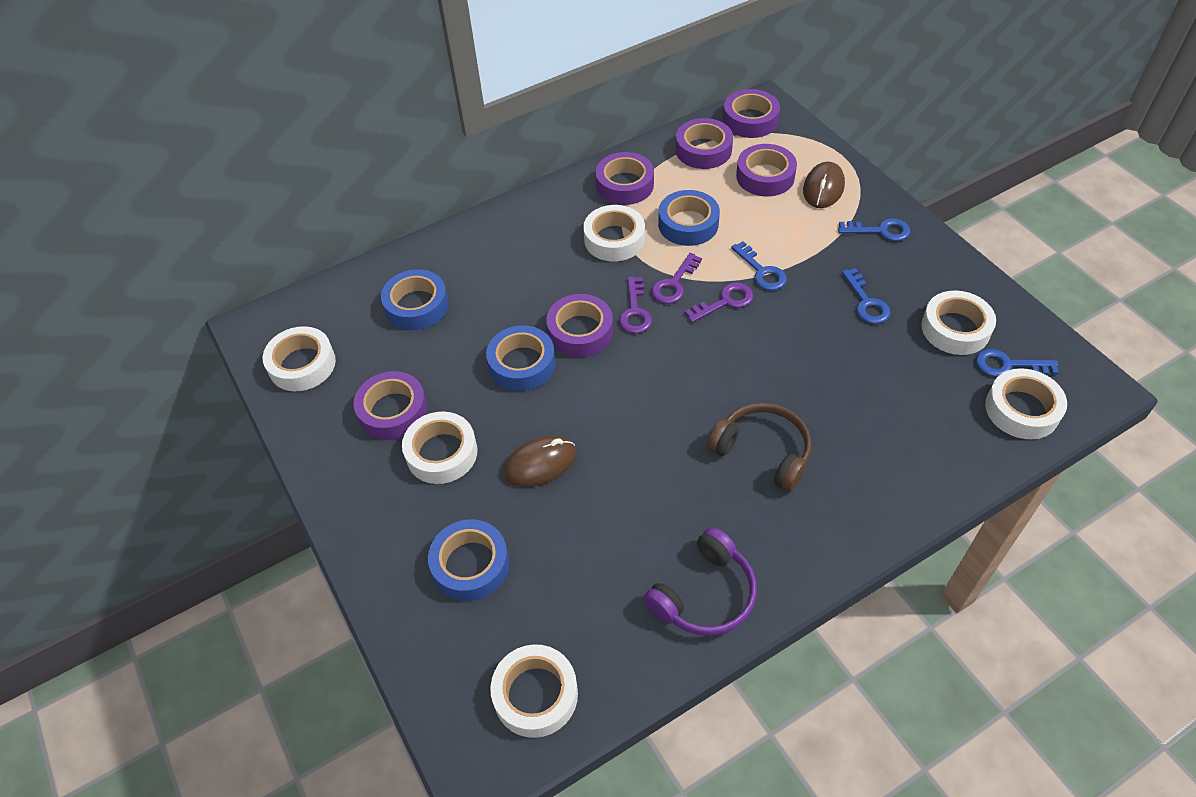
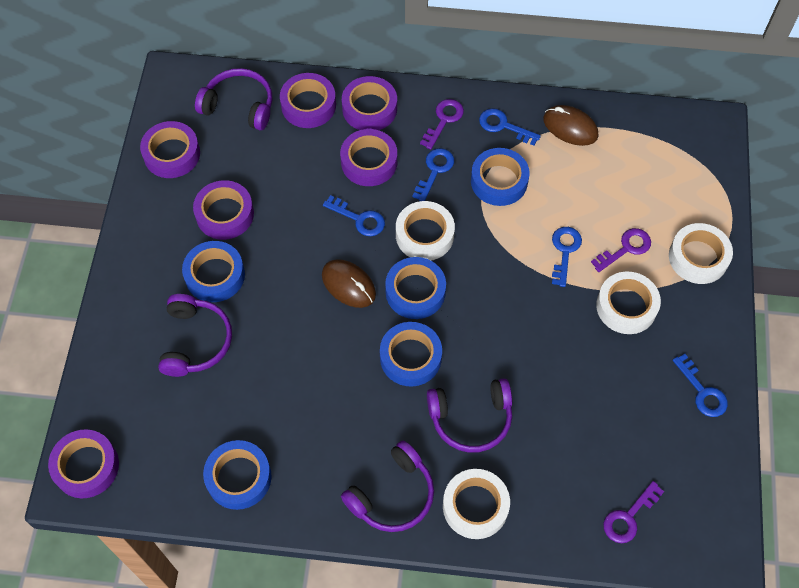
blue key: 4 -> 5
blue tape: 4 -> 5
brown headphones: 1 -> 0
purple headphones: 1 -> 4
white tape: 6 -> 4

